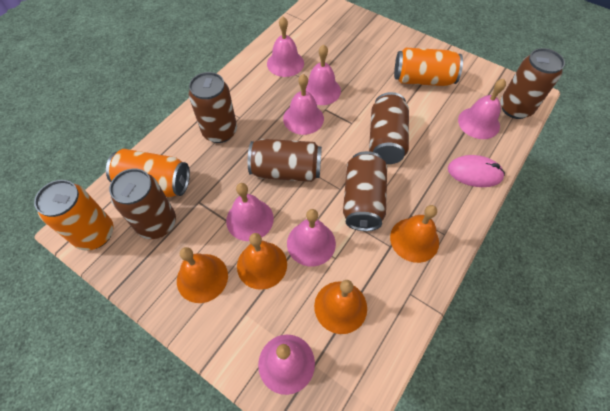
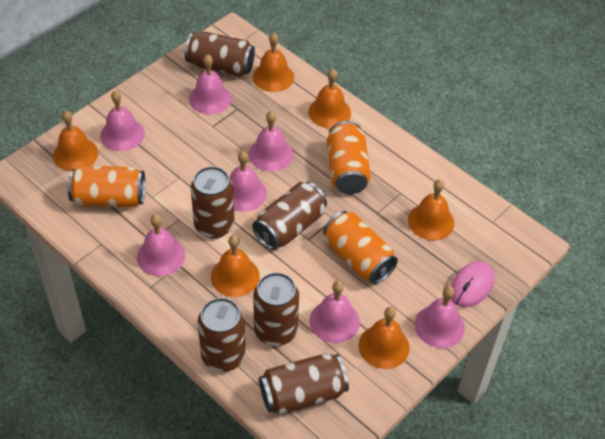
orange bell: 4 -> 6

